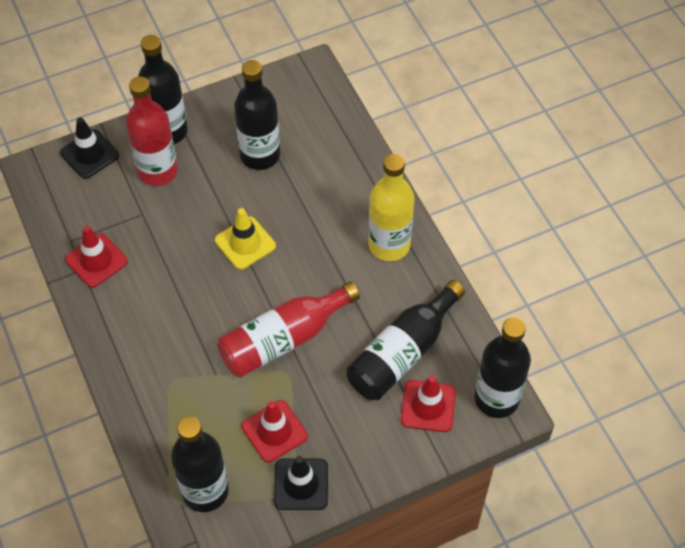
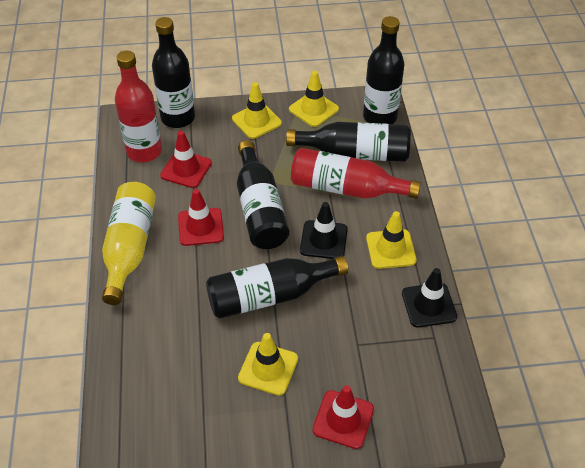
yellow traffic cone: 1 -> 4

